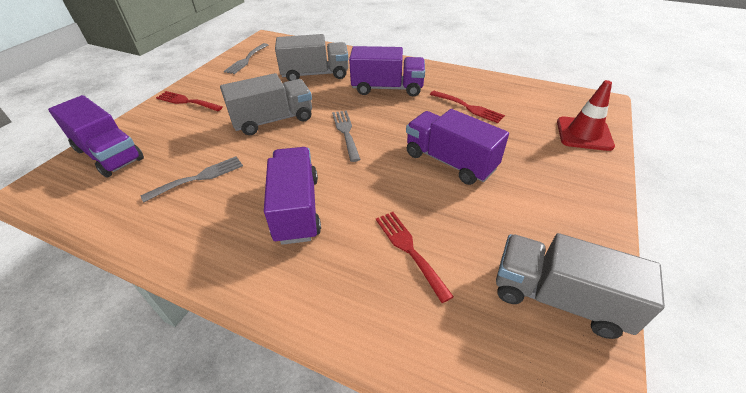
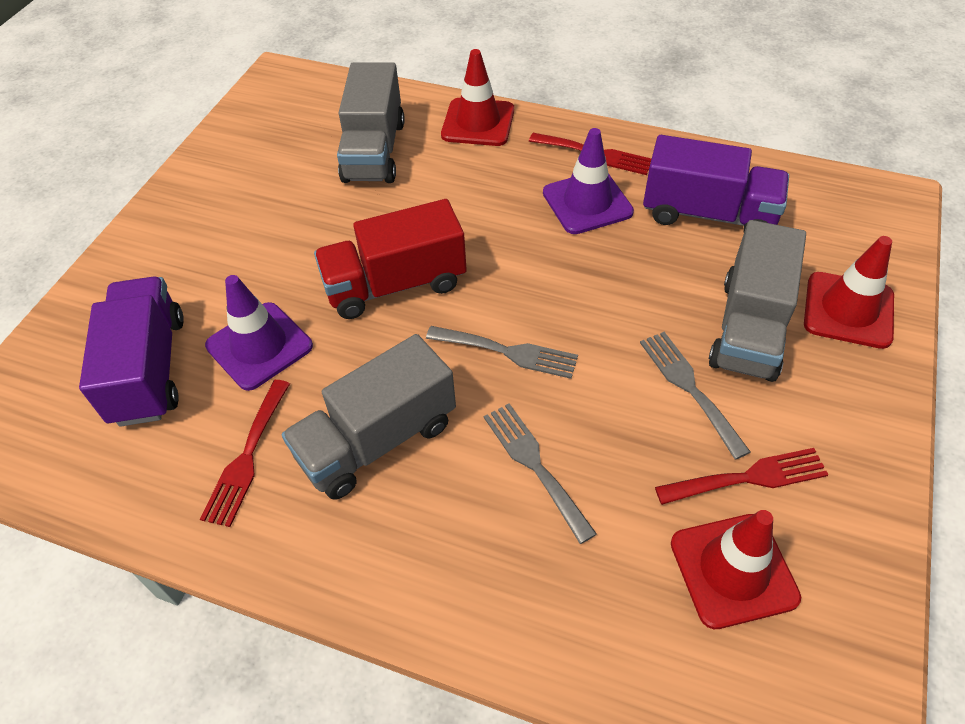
purple traffic cone: 0 -> 2
purple truck: 4 -> 2
red traffic cone: 1 -> 3
red truck: 0 -> 1

